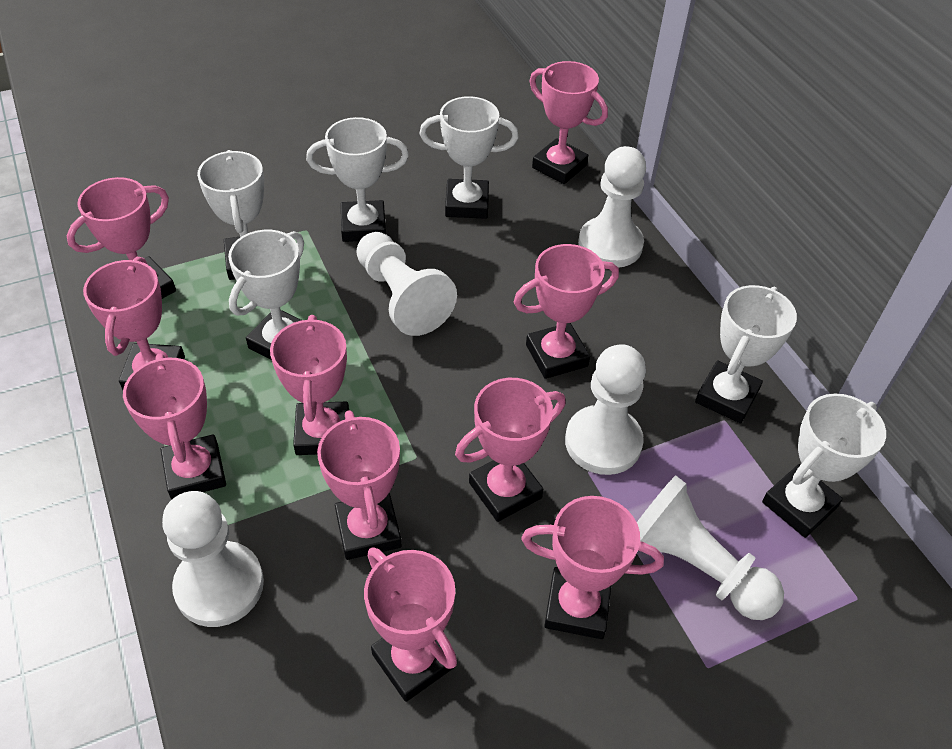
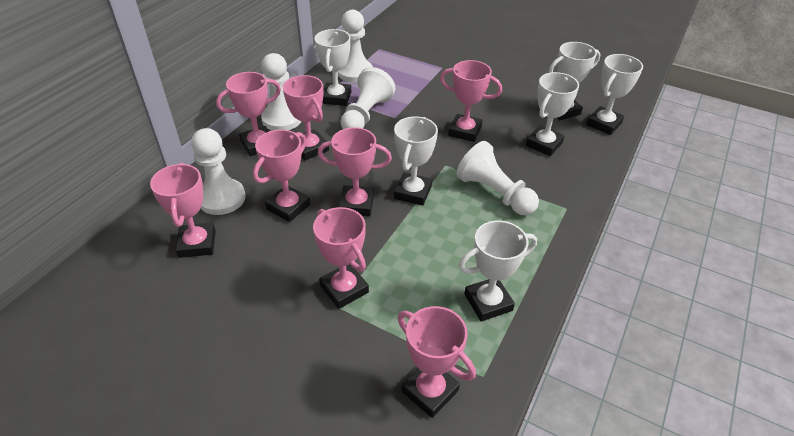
pink trophy: 10 -> 8

